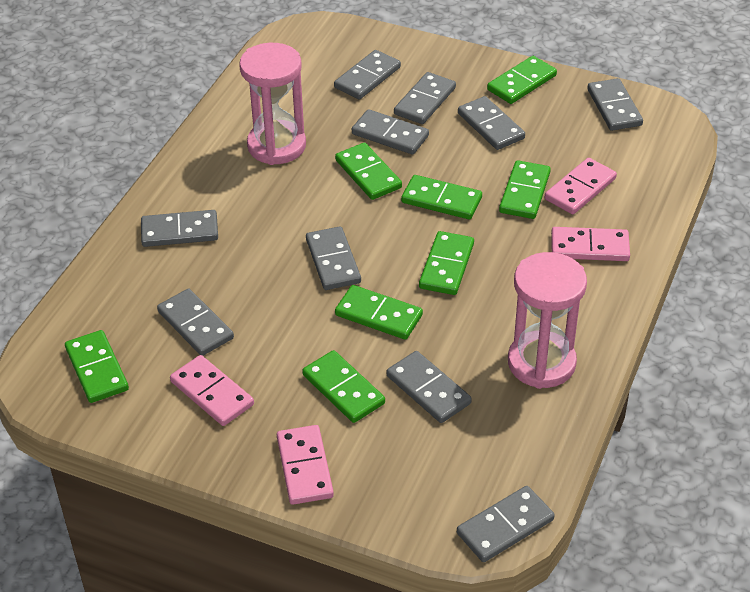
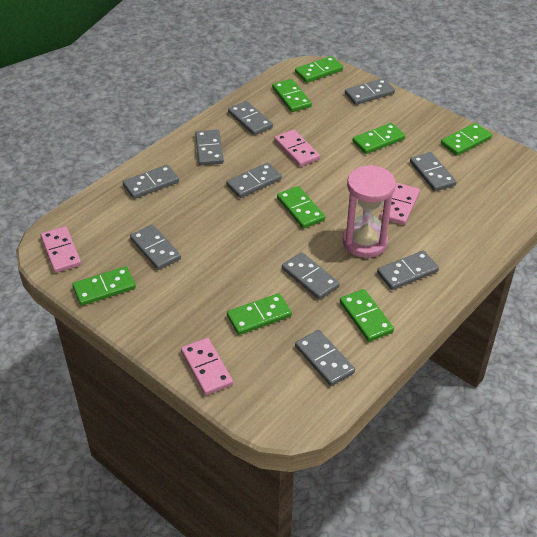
pink hourglass: 2 -> 1

